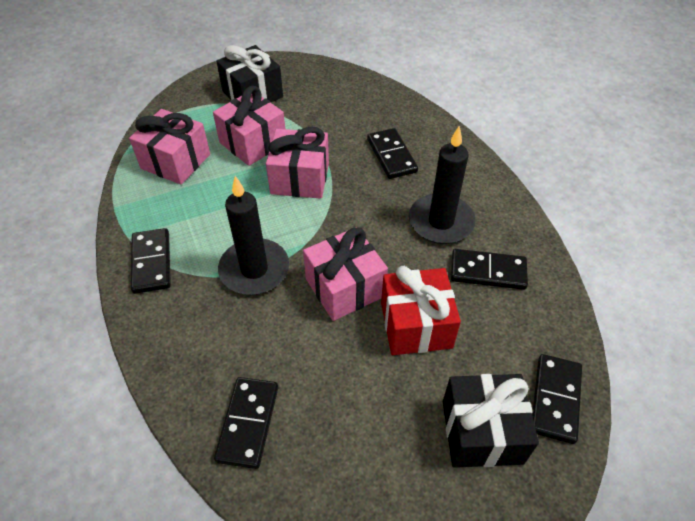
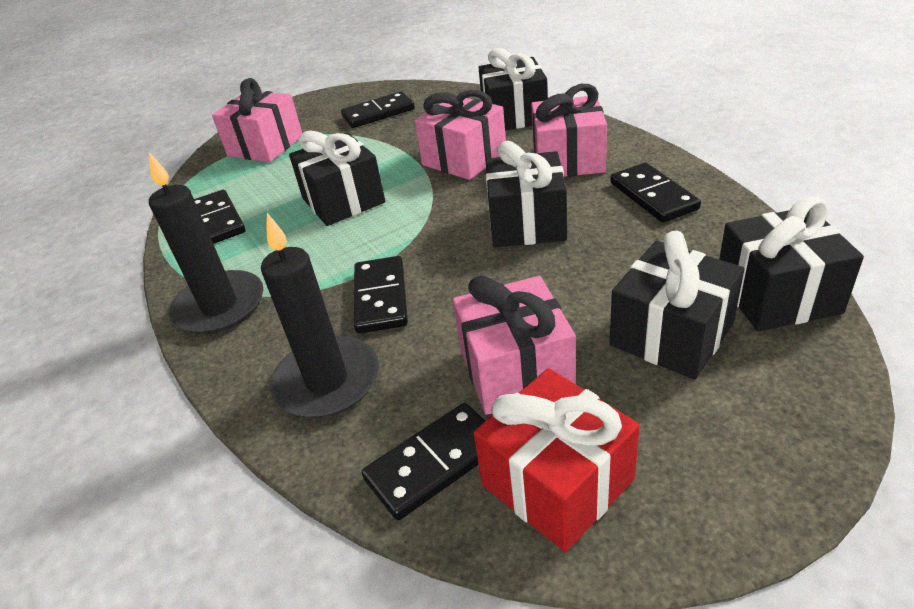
black gift: 2 -> 5

